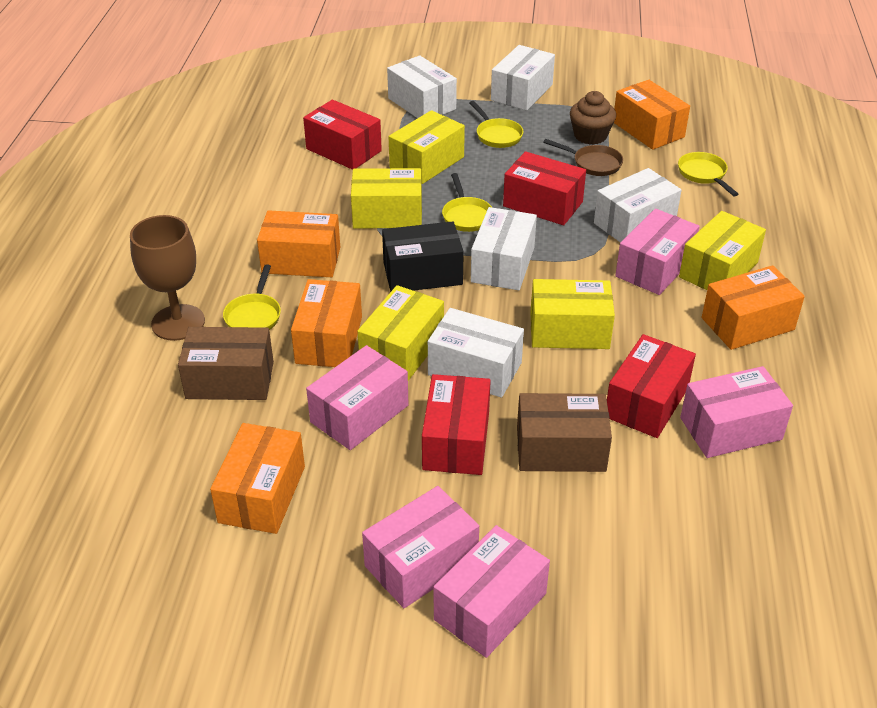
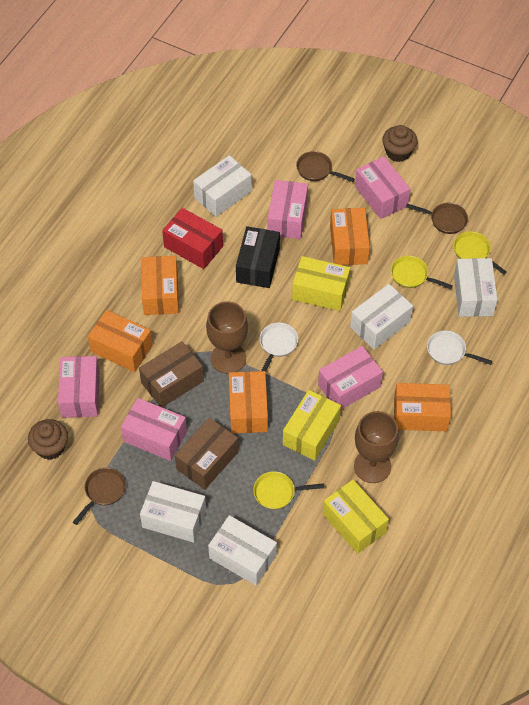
brown cupcake: 1 -> 2
brown goblet: 1 -> 2
brown pan: 1 -> 3
red box: 4 -> 1
white pan: 0 -> 2
yellow box: 5 -> 3
yellow pan: 4 -> 3

